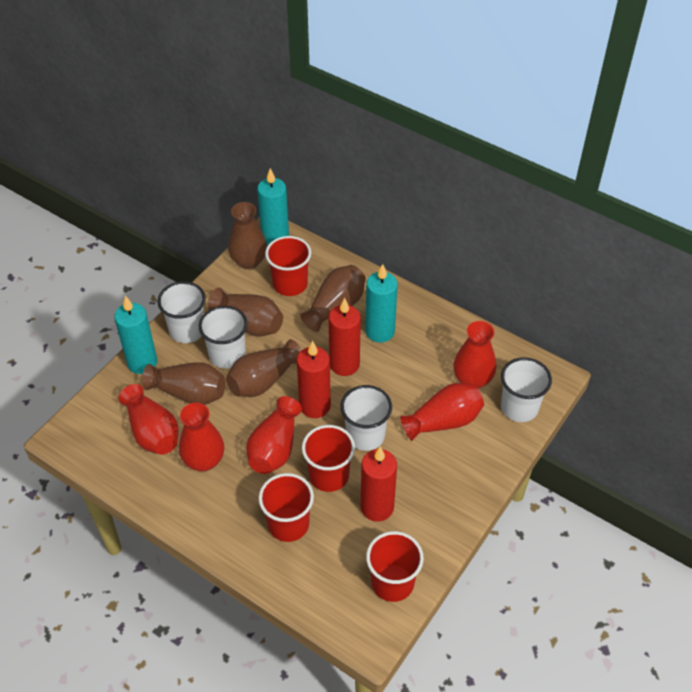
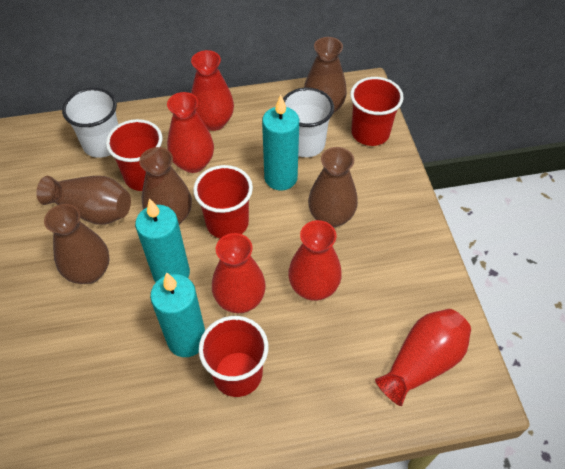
red candle: 3 -> 0
white cup: 4 -> 2

